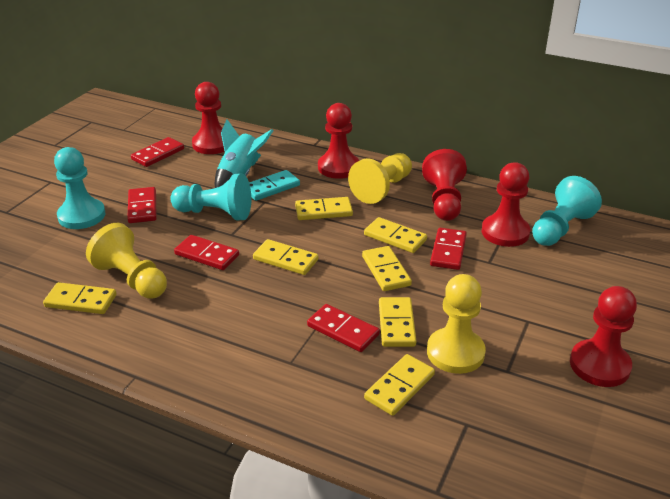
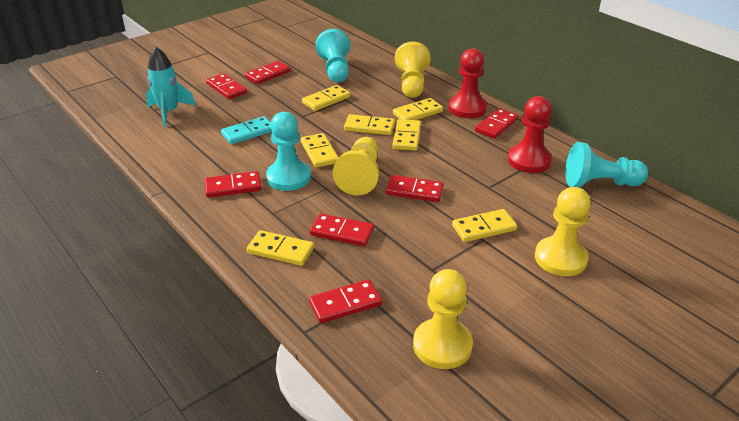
red domino: 5 -> 7
red pawn: 5 -> 2
yellow pawn: 3 -> 4

